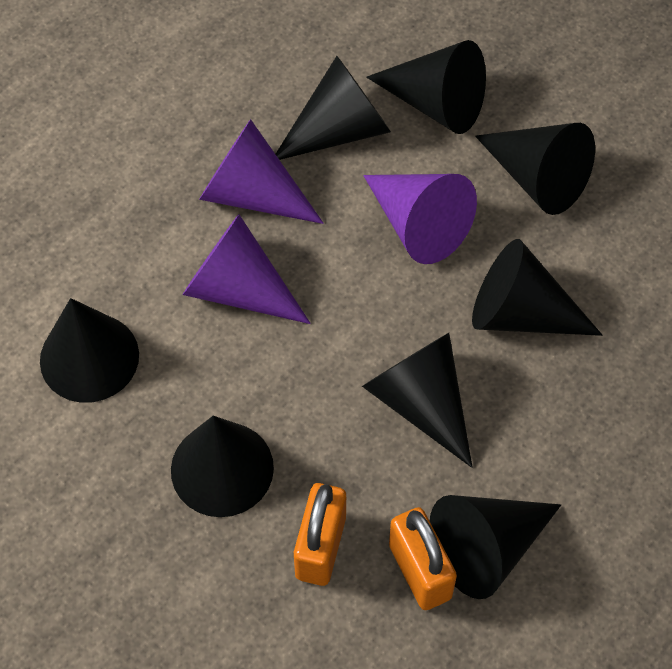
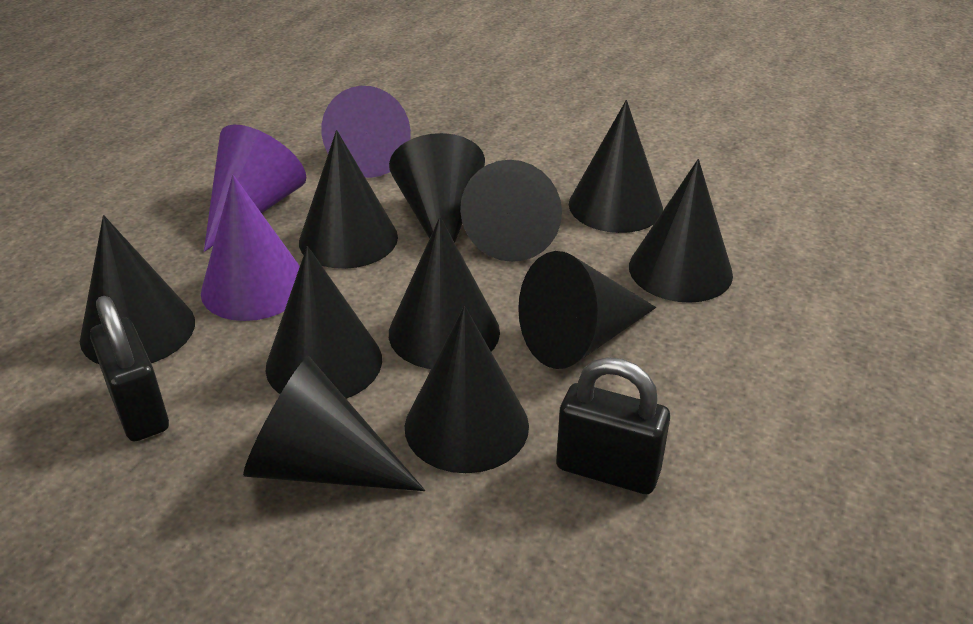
black cone: 8 -> 11
black padlock: 0 -> 2
orange padlock: 2 -> 0

